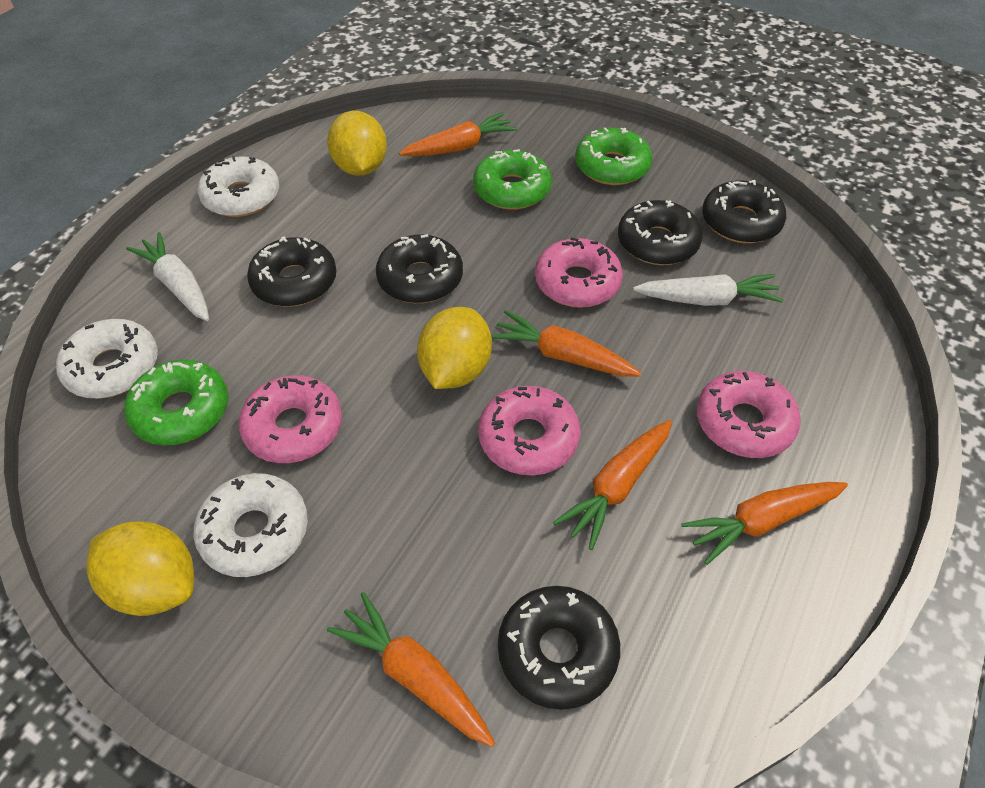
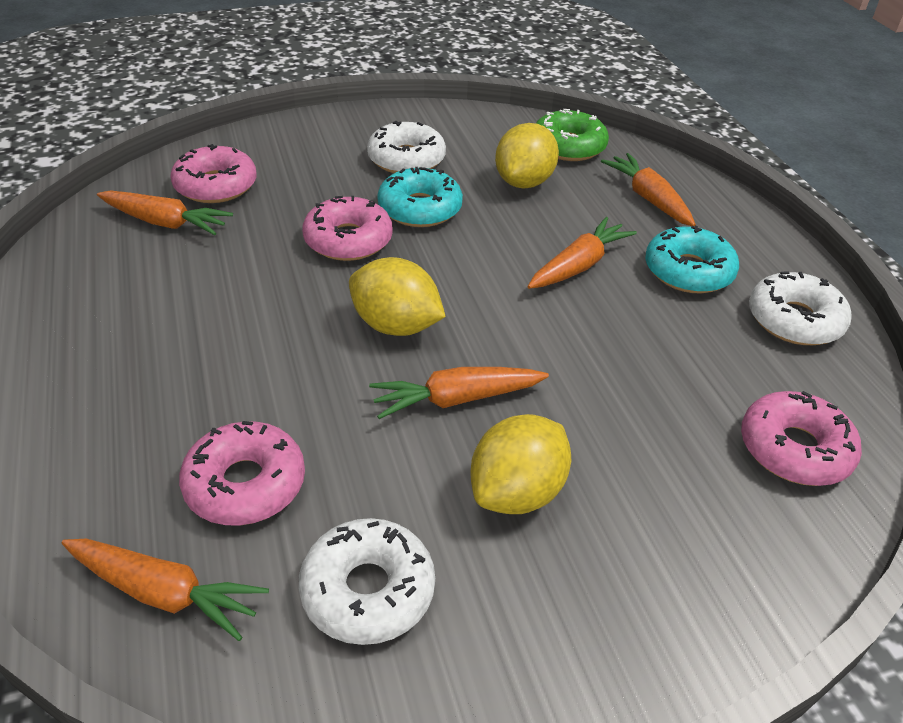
black donut: 5 -> 0
green donut: 3 -> 1
turquoise donut: 0 -> 2
white carrot: 2 -> 0

